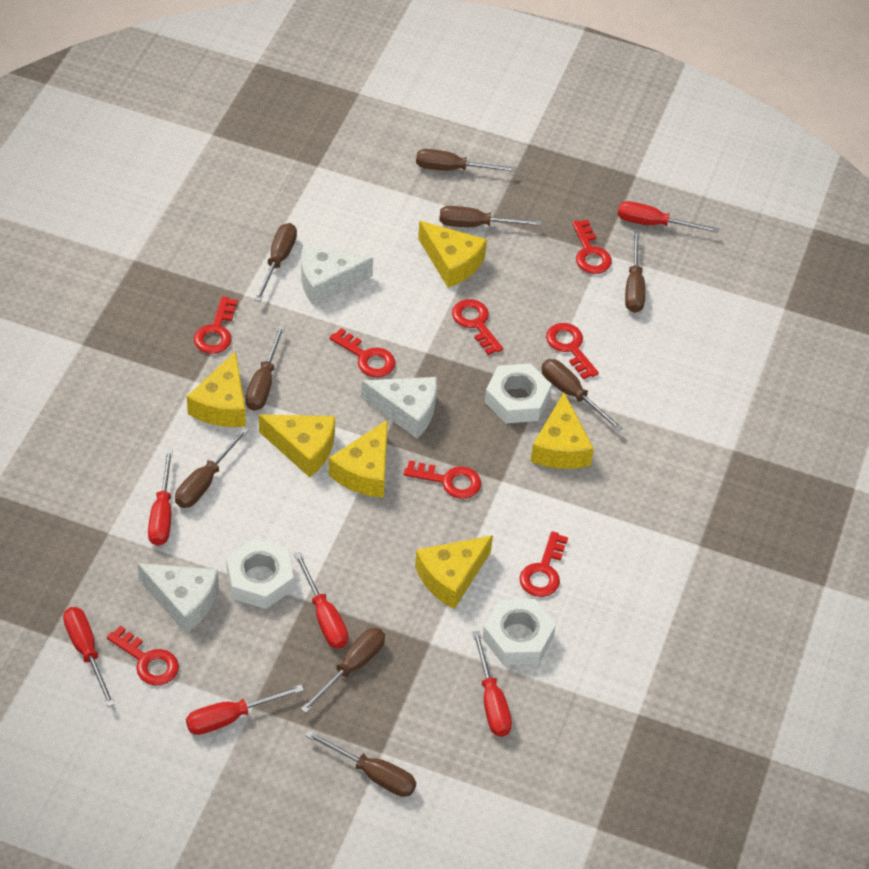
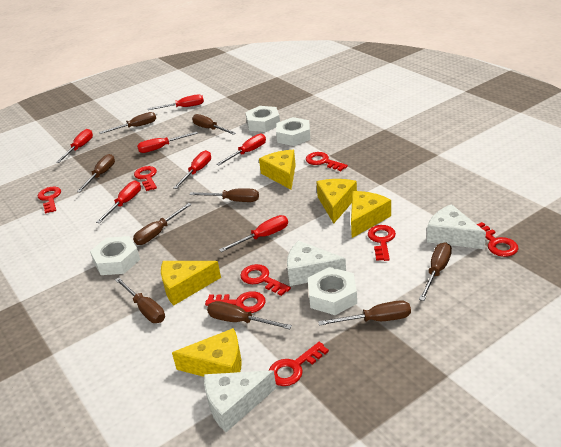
red screwdriver: 6 -> 7
white nut: 3 -> 4
yellow cheese: 6 -> 5

